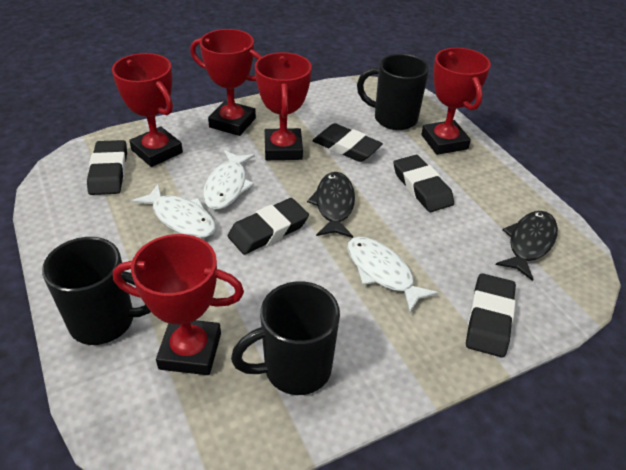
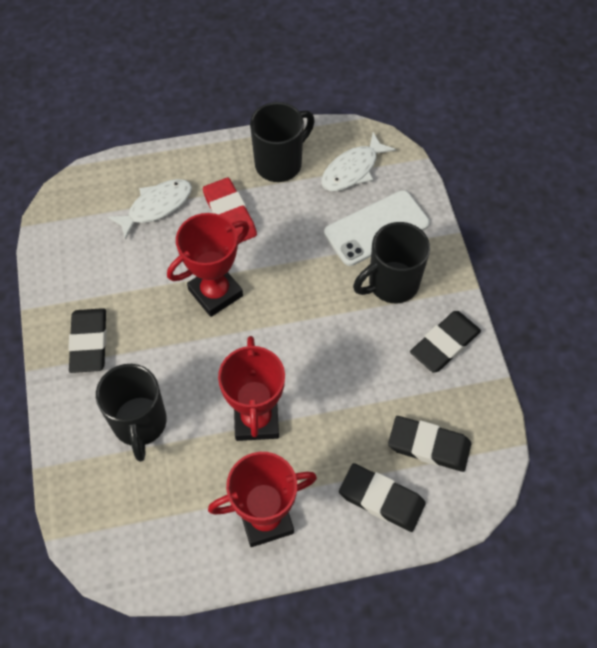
black eraser: 5 -> 4
black fish: 2 -> 0
red eraser: 0 -> 1
red trophy: 5 -> 3
white fish: 3 -> 2
white phone: 0 -> 1

